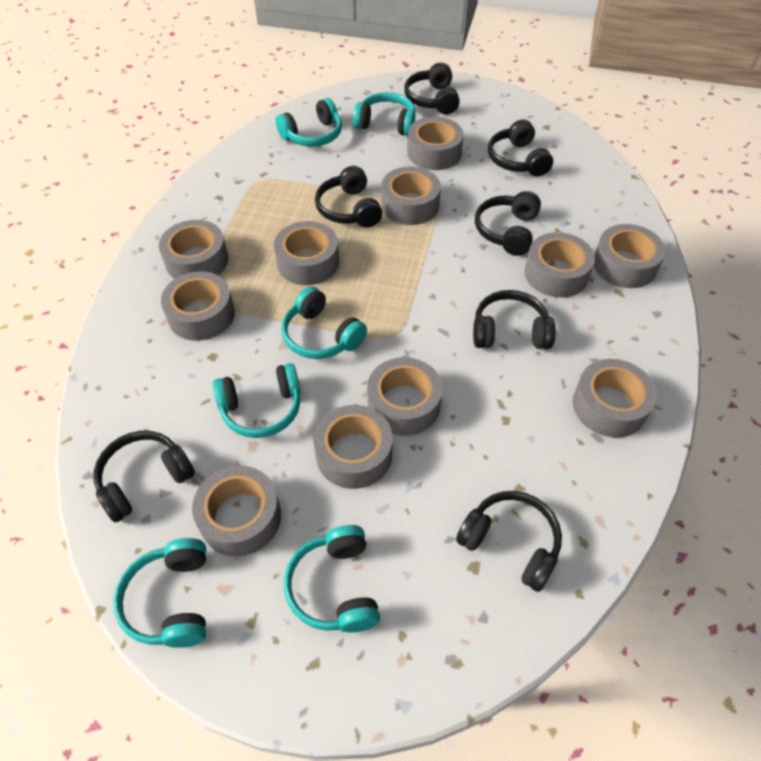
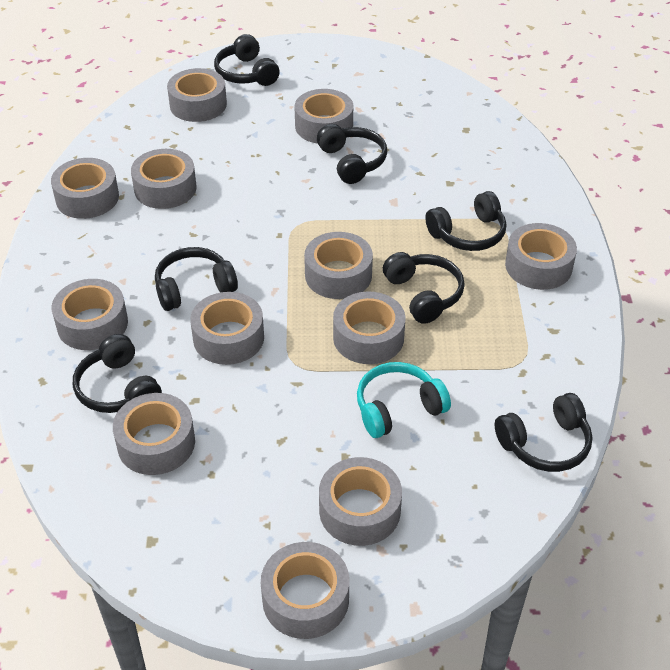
grey tape: 11 -> 12
turquoise headphones: 6 -> 1

